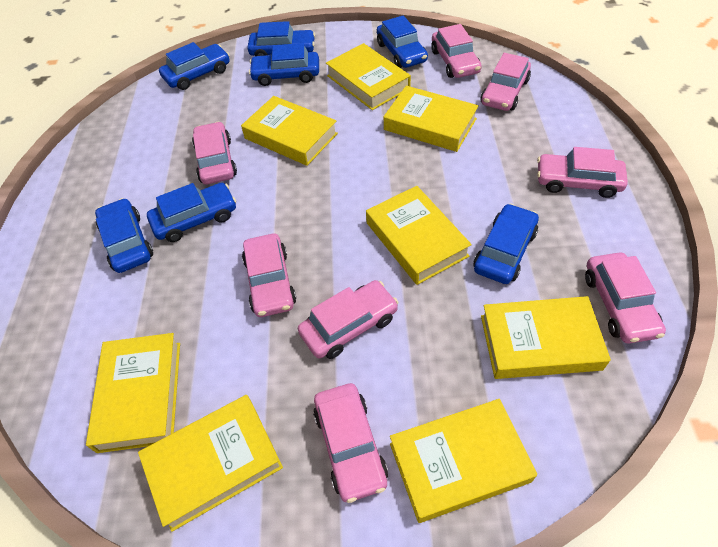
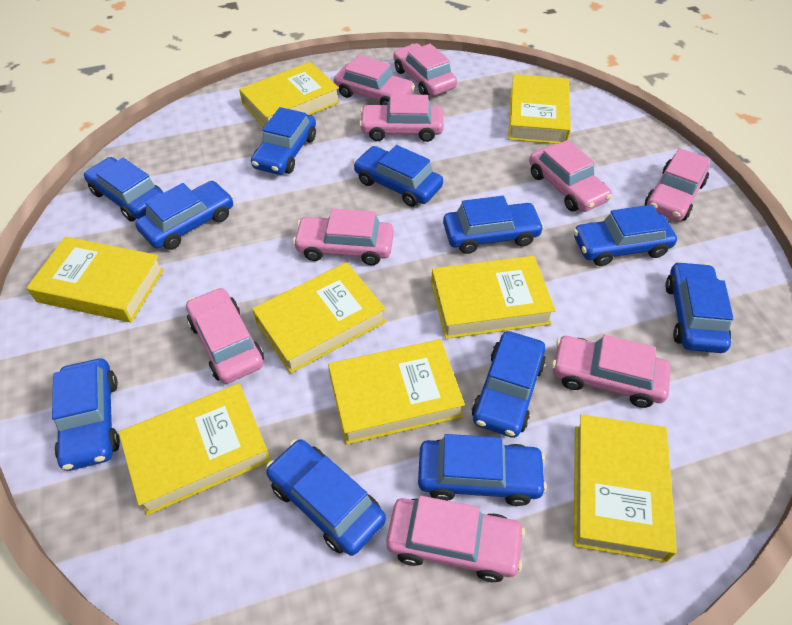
blue car: 7 -> 11
pink car: 8 -> 9

